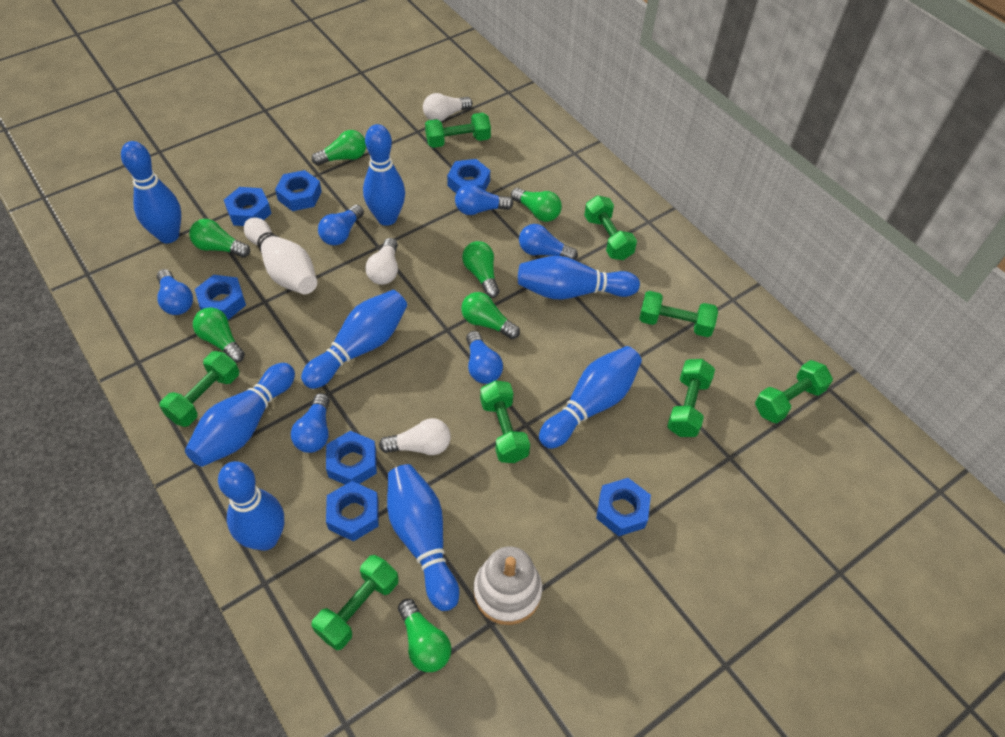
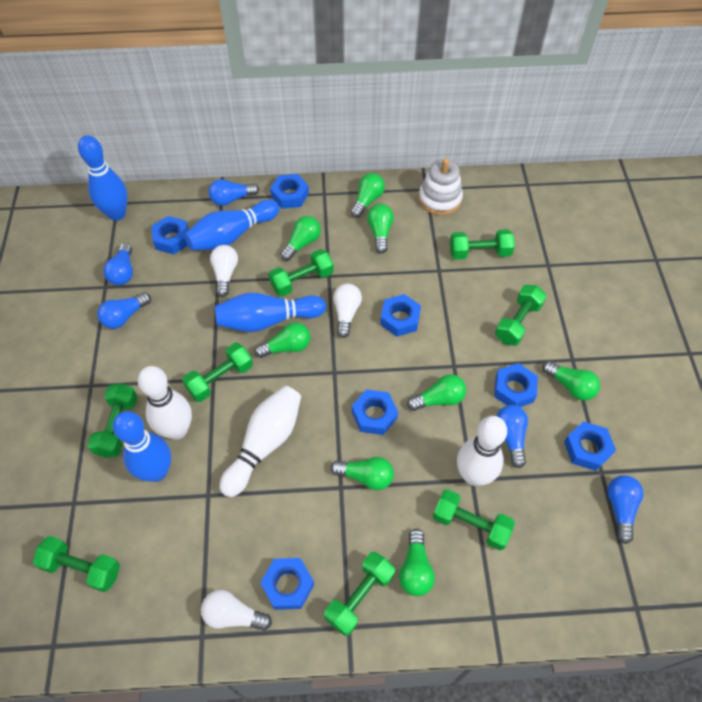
blue bowling pin: 8 -> 4
blue light bulb: 6 -> 5
green light bulb: 7 -> 8
white bowling pin: 1 -> 3

